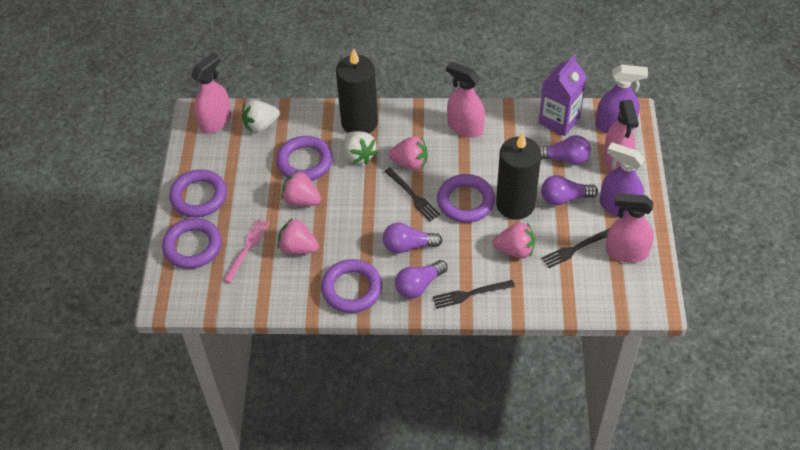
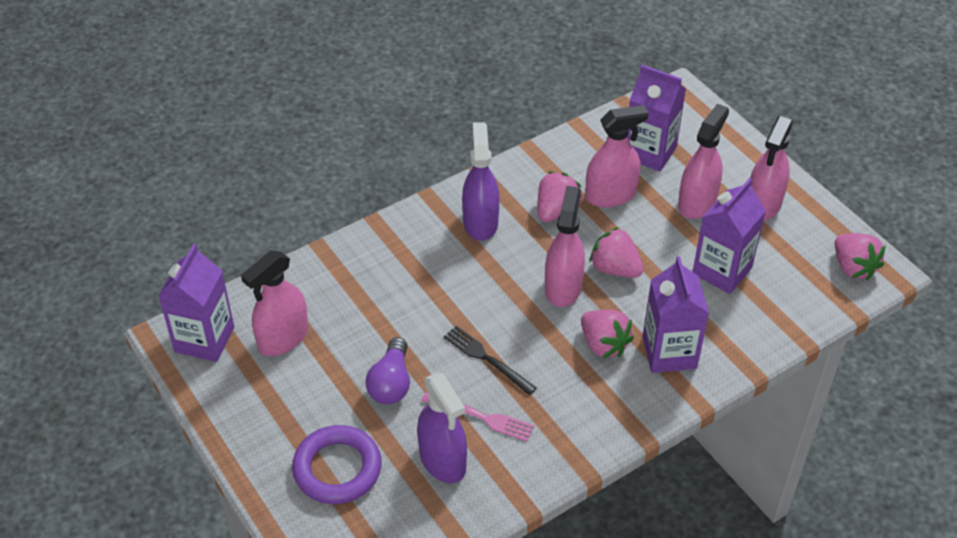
black candle: 2 -> 0
black fork: 3 -> 1
pink spray bottle: 4 -> 5
purple carton: 1 -> 4
purple light bulb: 4 -> 1
purple ring: 5 -> 1
white strawberry: 2 -> 0

